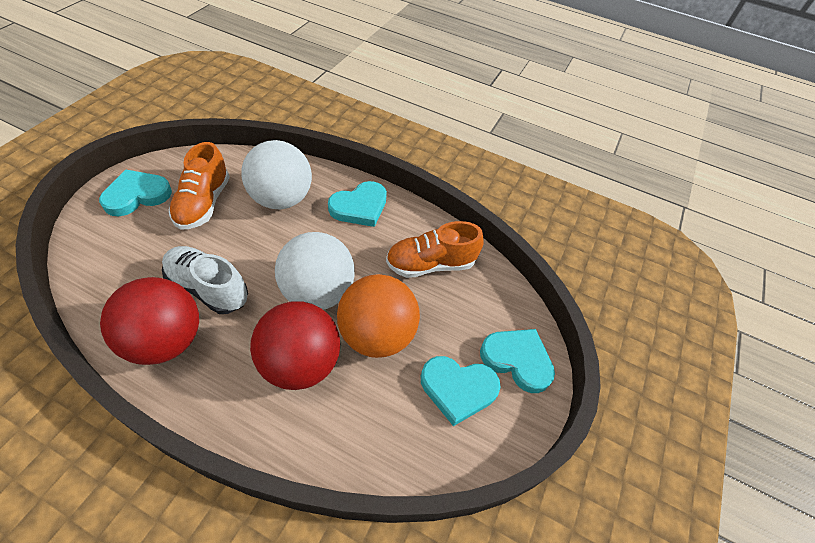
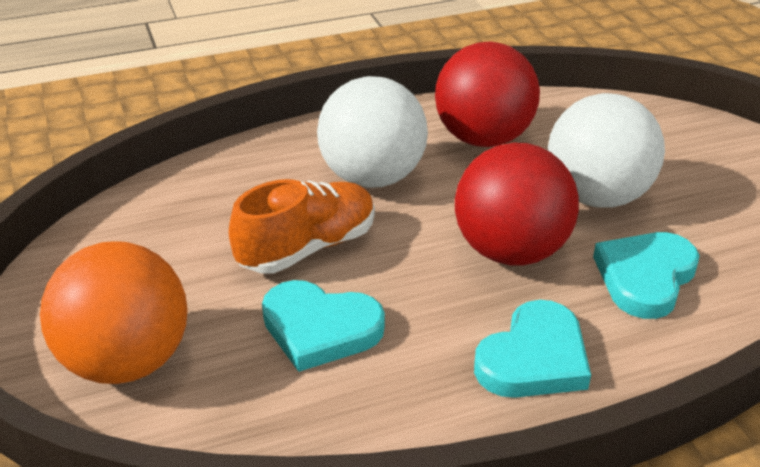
orange shoe: 2 -> 1
turquoise heart: 4 -> 3
white shoe: 1 -> 0

